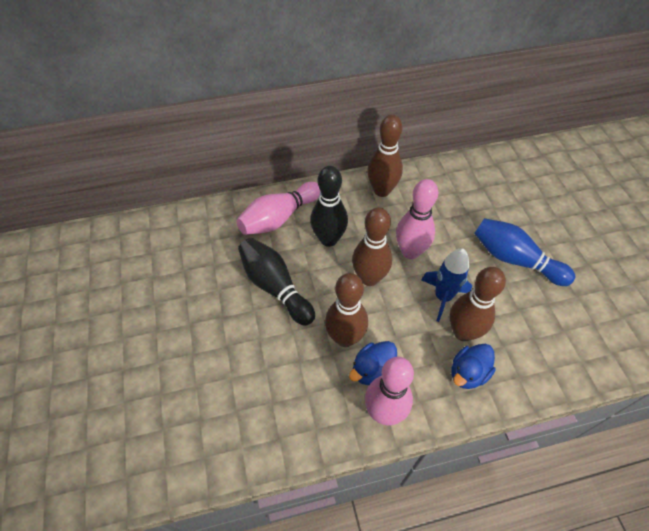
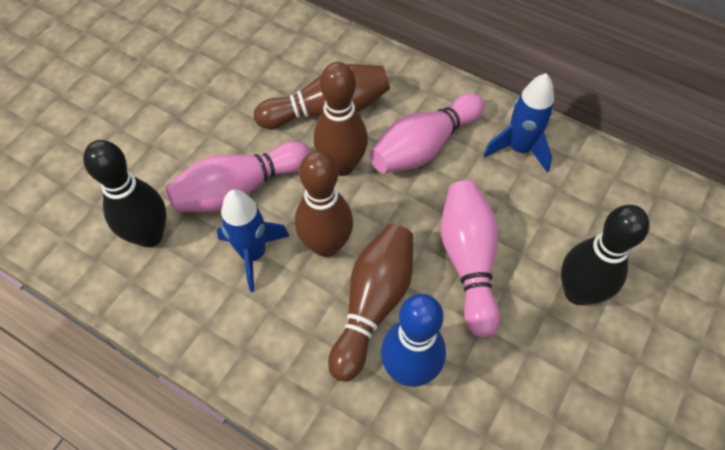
blue duck: 2 -> 0
blue rocket: 1 -> 2

